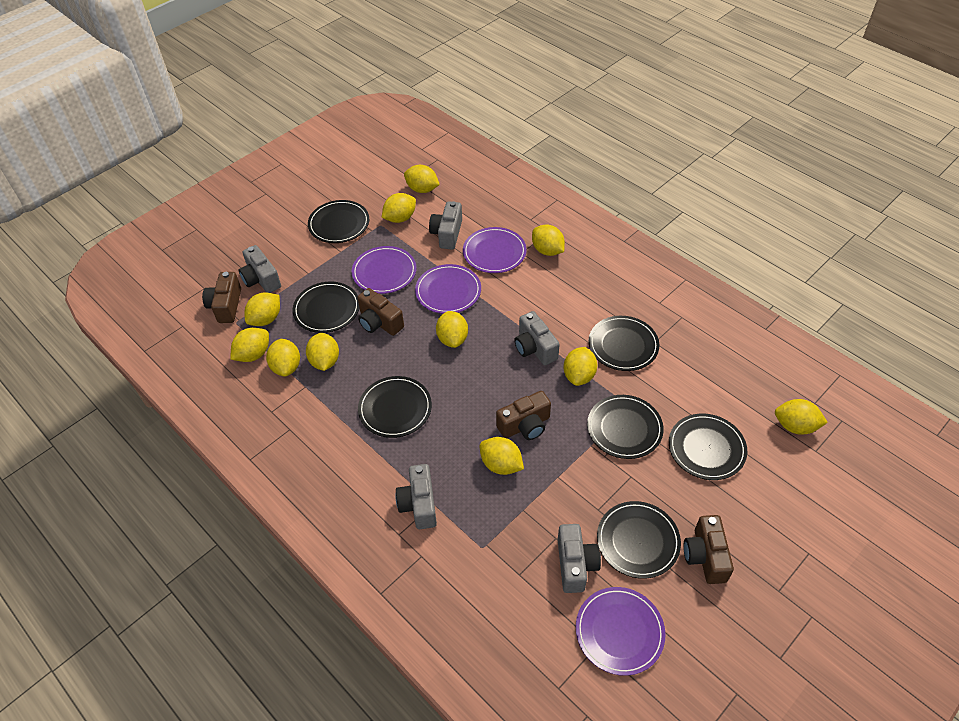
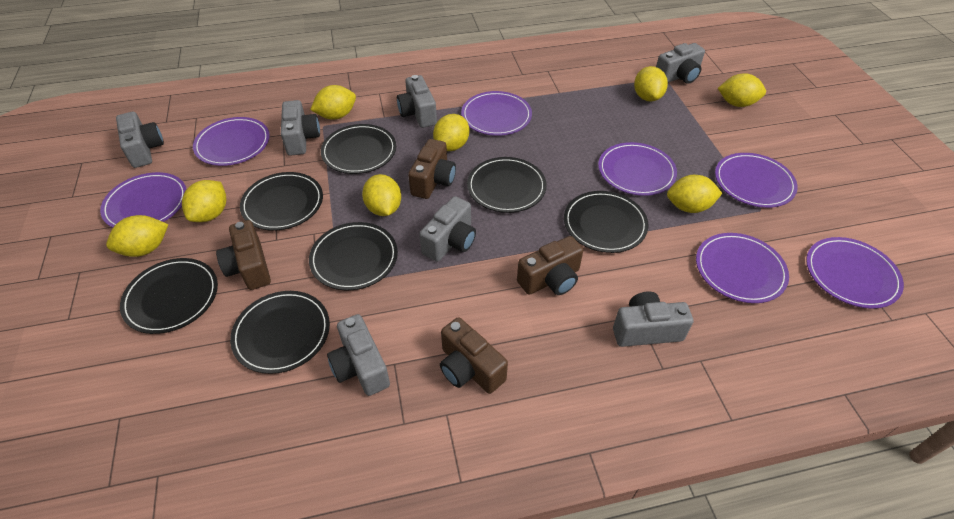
grey camera: 5 -> 7
purple plate: 4 -> 7
yellow lemon: 11 -> 8

